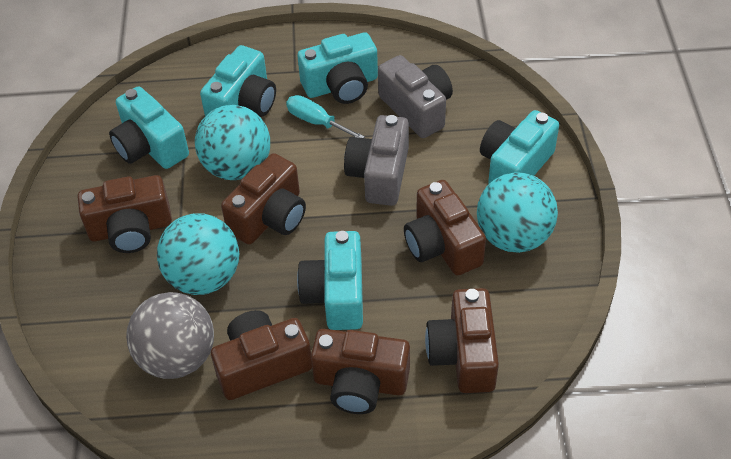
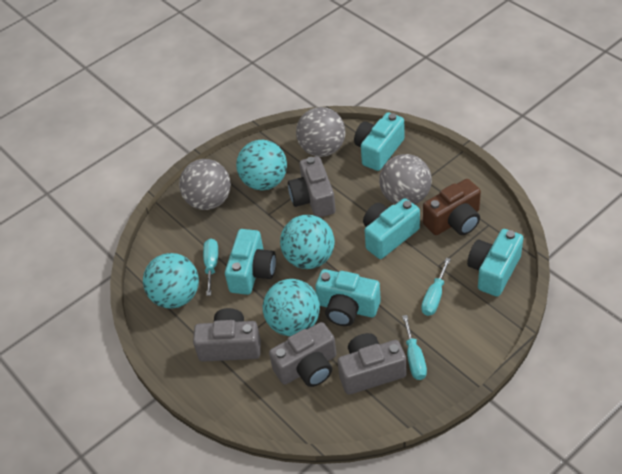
brown camera: 6 -> 1
grey ball: 1 -> 3
grey camera: 2 -> 4
turquoise ball: 3 -> 4
turquoise screwdriver: 1 -> 3

